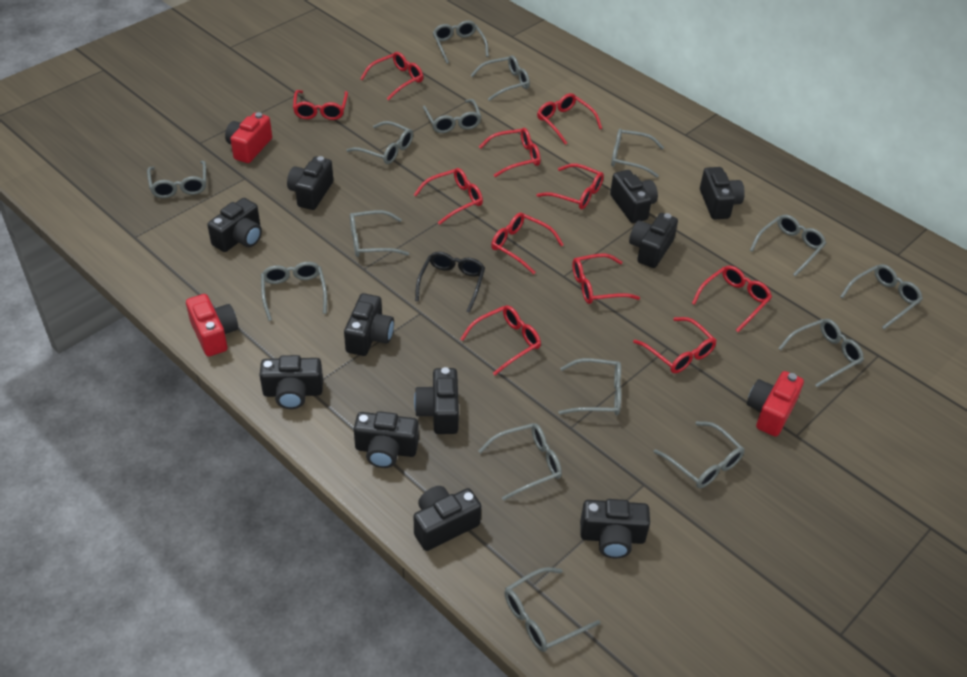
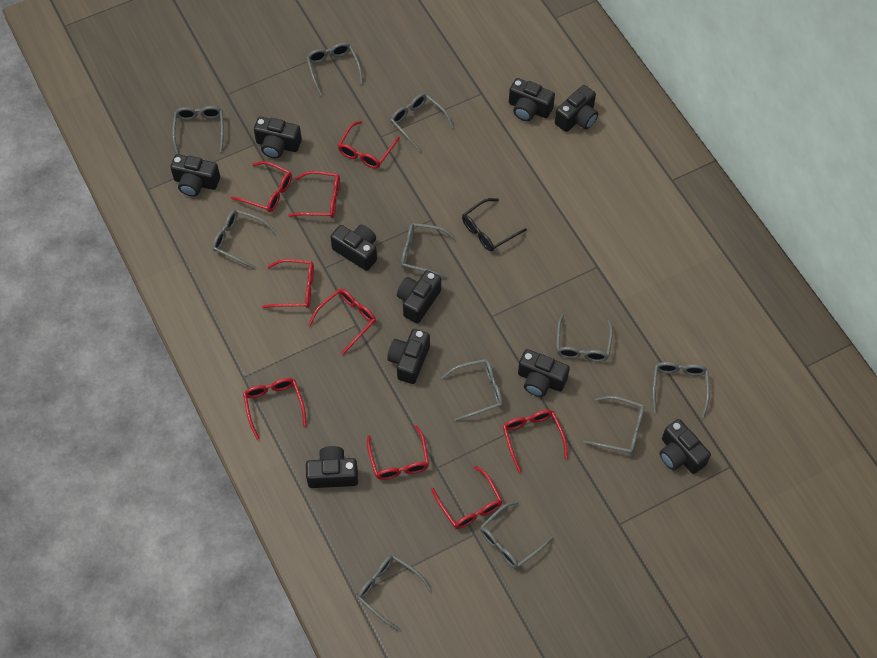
black camera: 11 -> 10
grey glasses: 15 -> 11
red camera: 3 -> 0
red glasses: 11 -> 9

